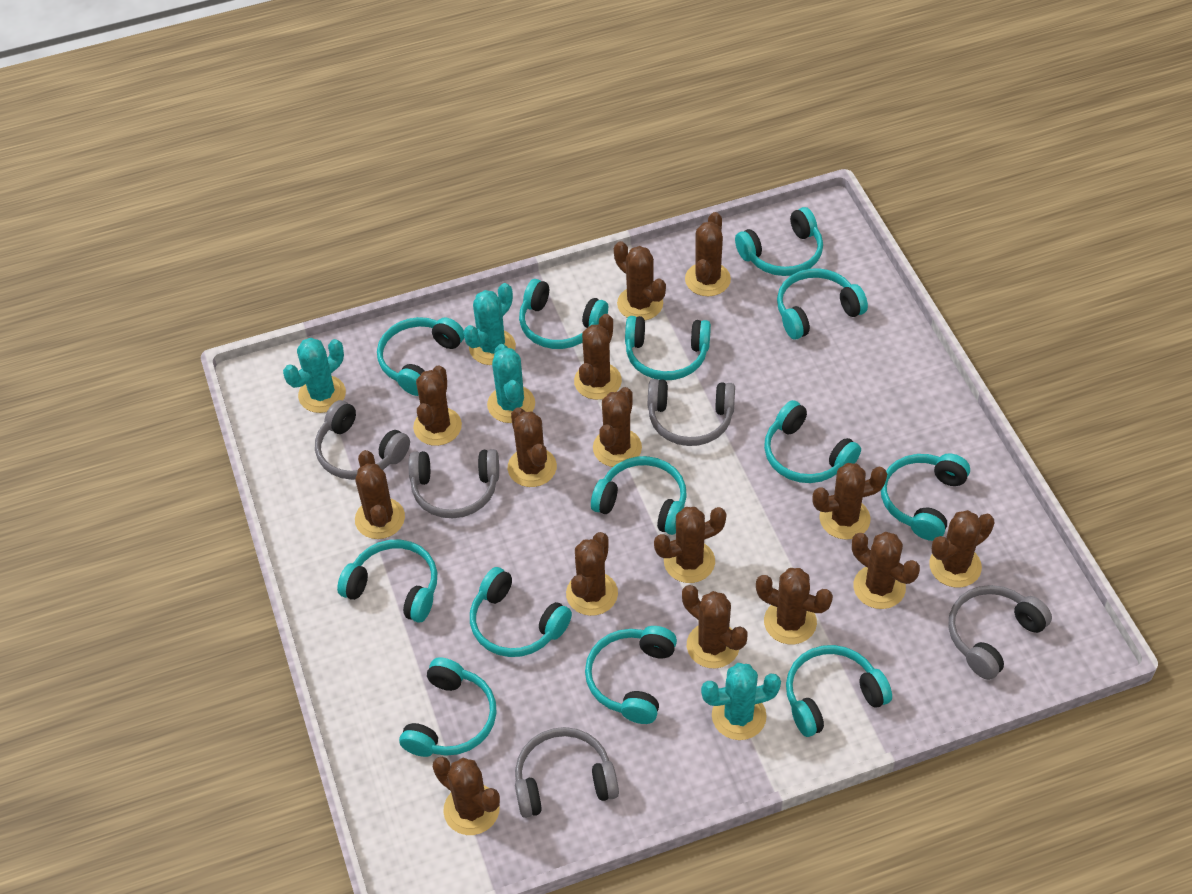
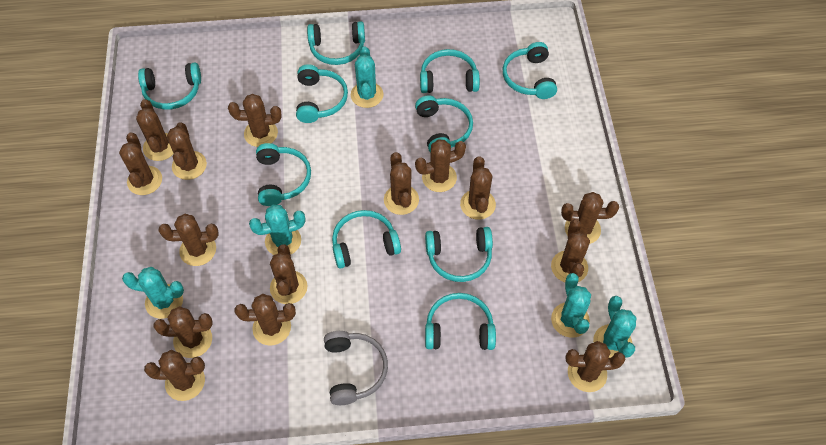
grey headphones: 5 -> 1
turquoise cactus: 4 -> 5
turquoise headphones: 13 -> 10

